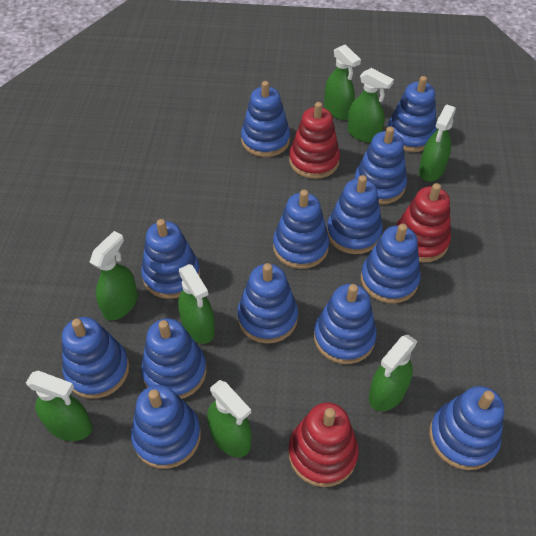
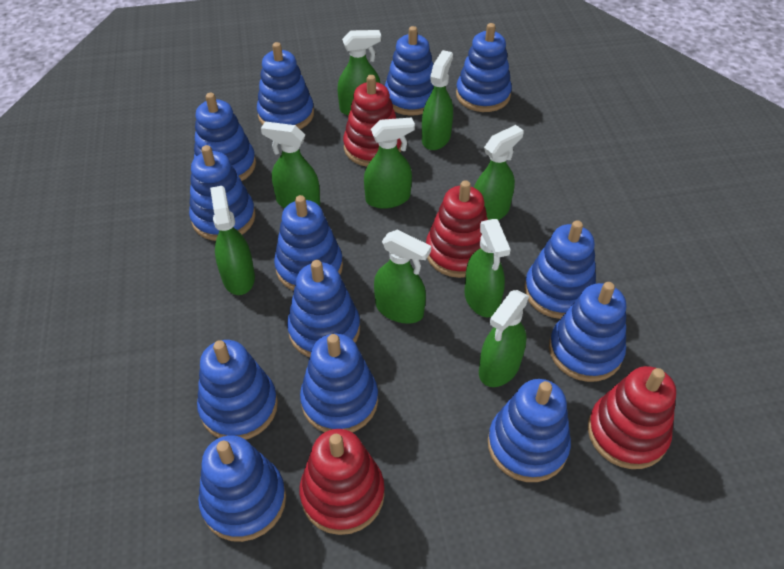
green spray bottle: 8 -> 9
red stacking toy: 3 -> 4

